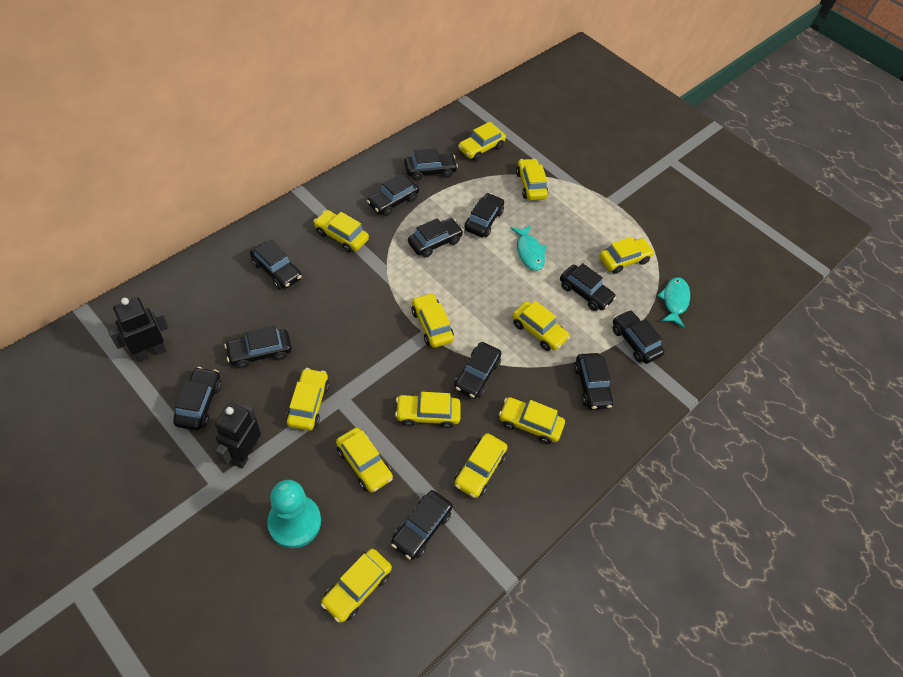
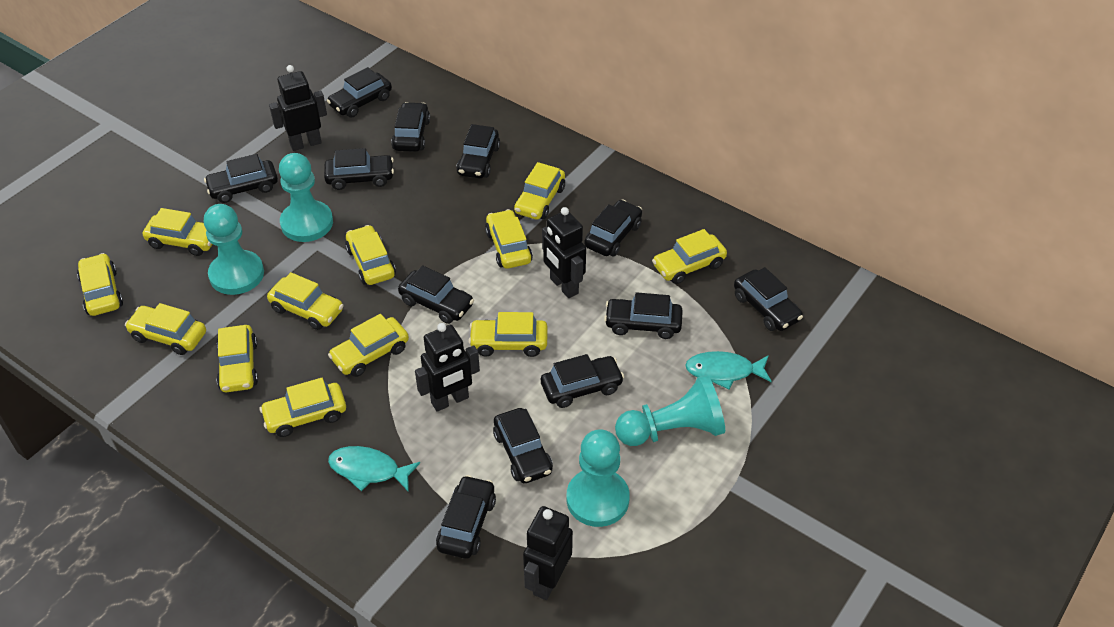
black robot: 2 -> 4
turquoise pawn: 1 -> 4

